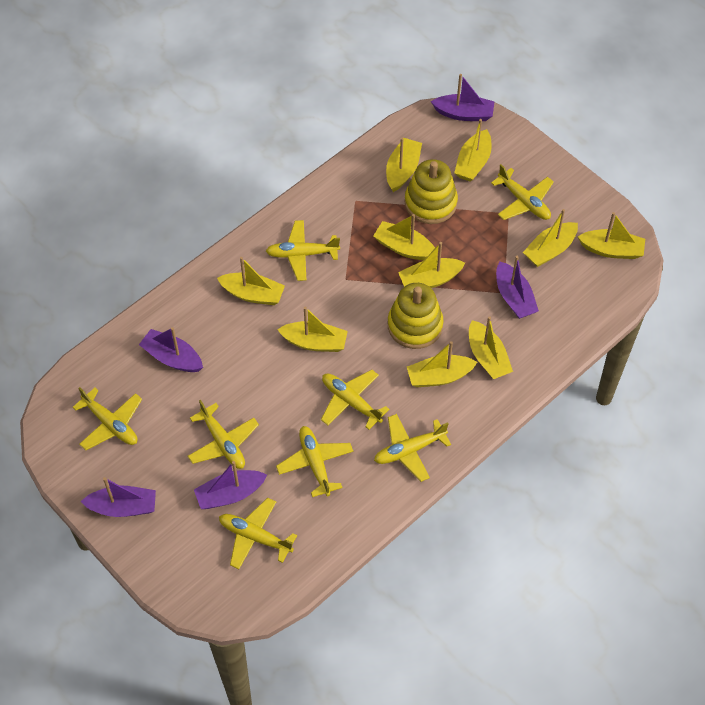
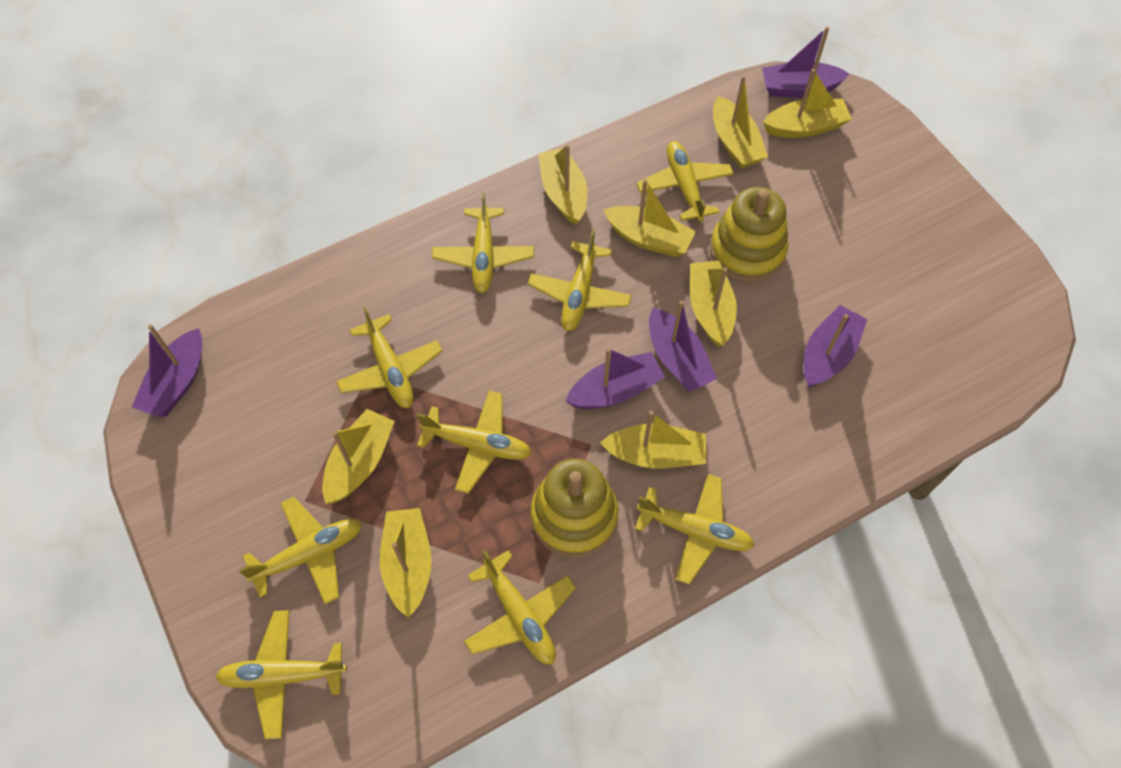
yellow boat: 10 -> 8
yellow plane: 8 -> 9

